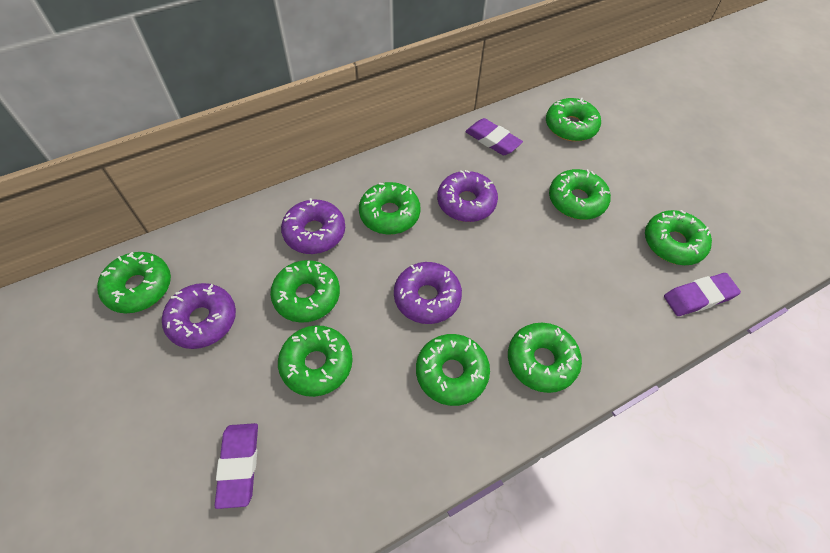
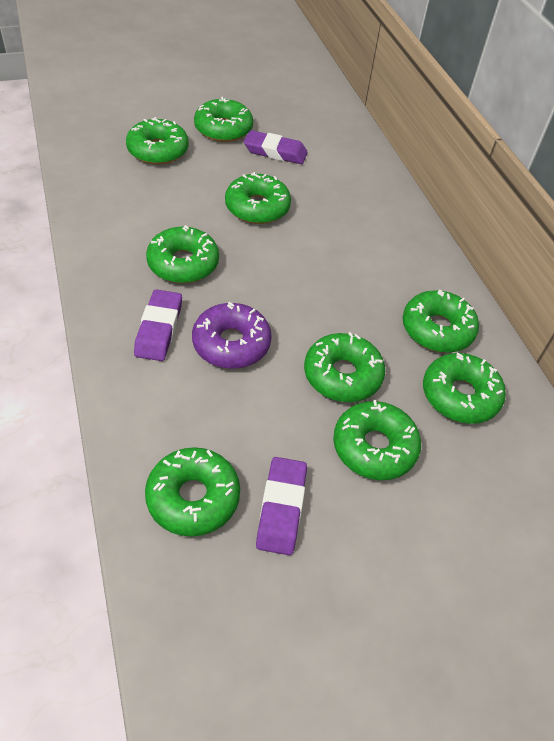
purple donut: 4 -> 1

